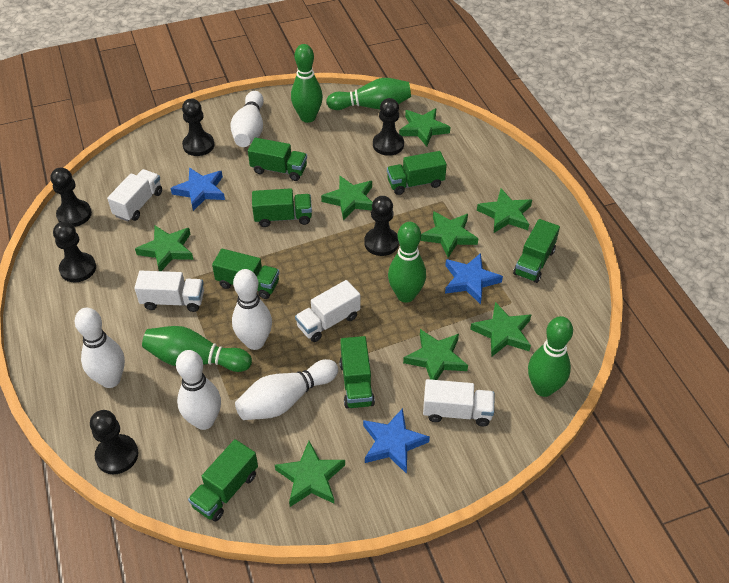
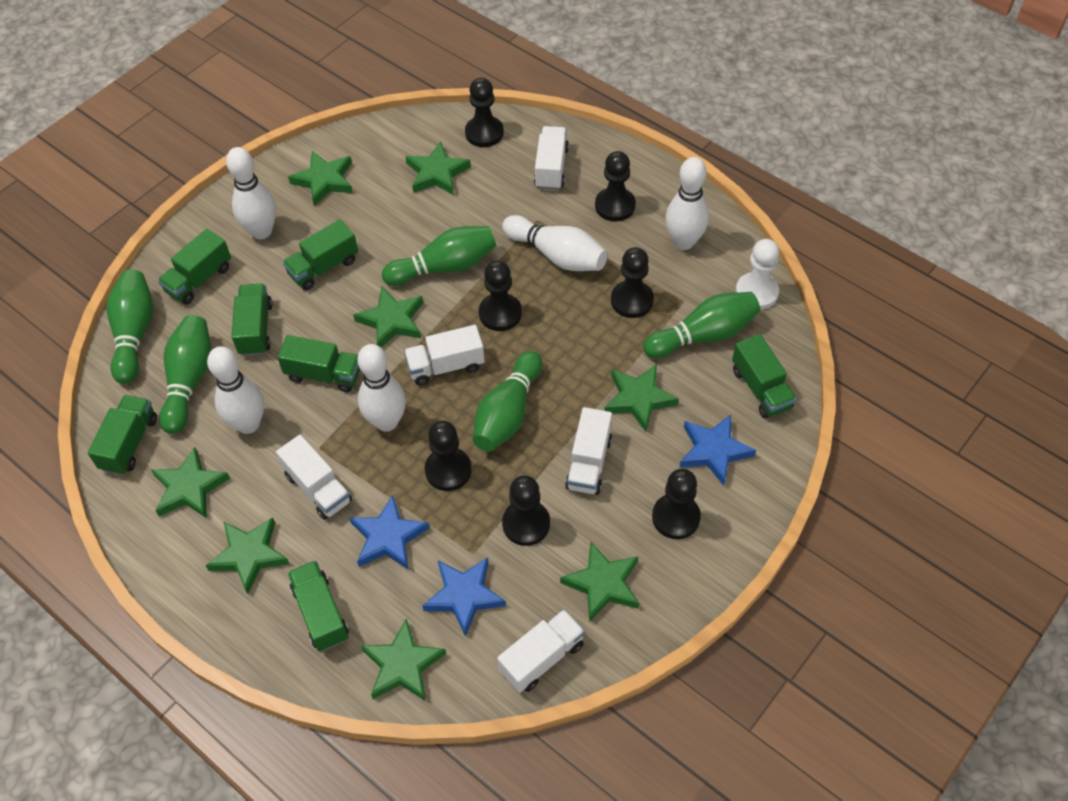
black pawn: 6 -> 7
white pawn: 0 -> 1
white truck: 4 -> 5

